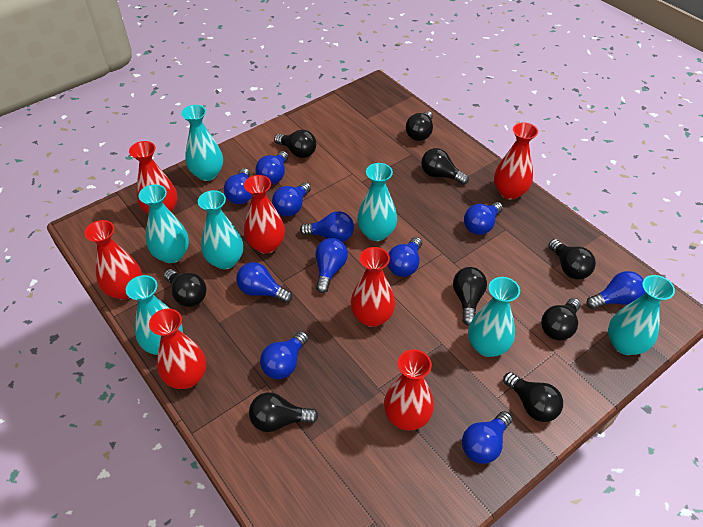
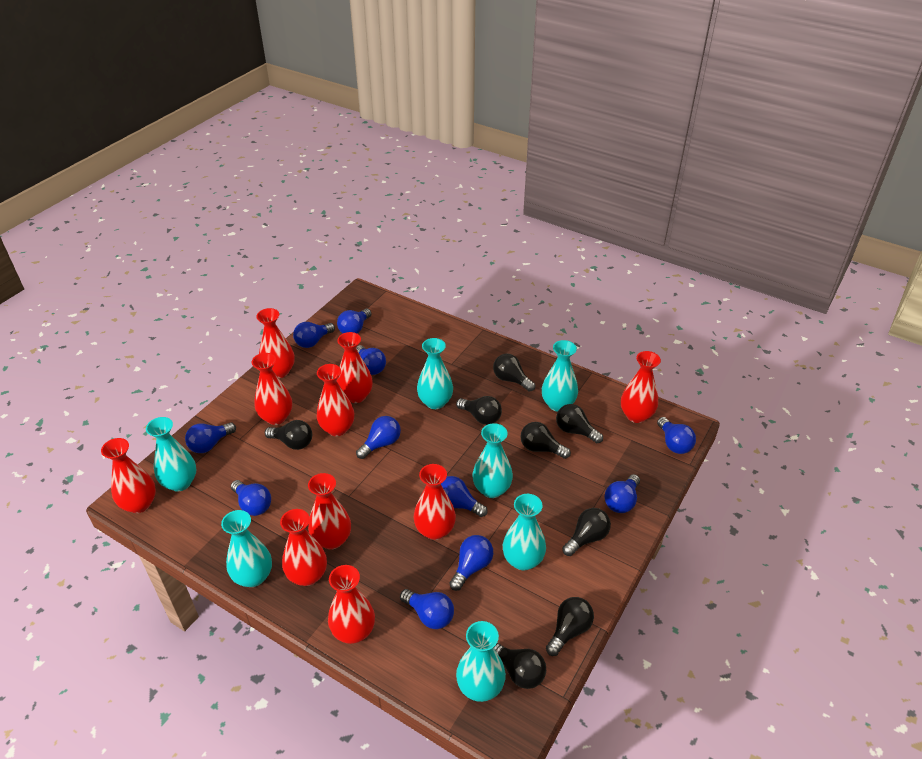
black light bulb: 9 -> 8
red vase: 7 -> 10

